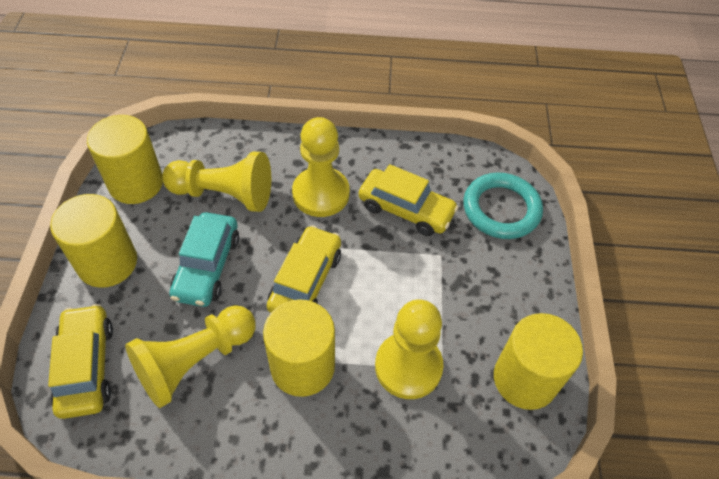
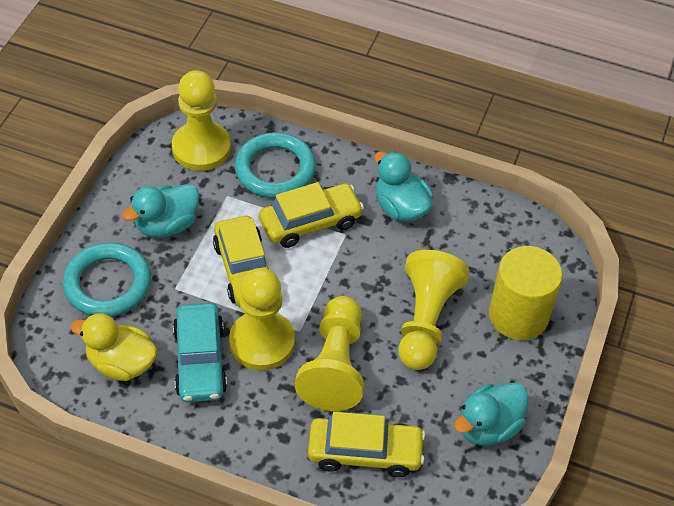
turquoise duck: 0 -> 3
turquoise ring: 1 -> 2
yellow cylinder: 4 -> 1
yellow duck: 0 -> 1

